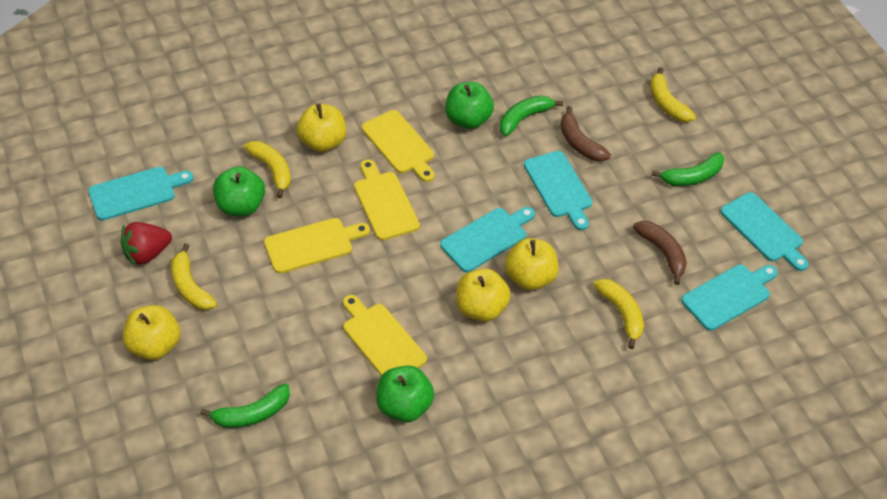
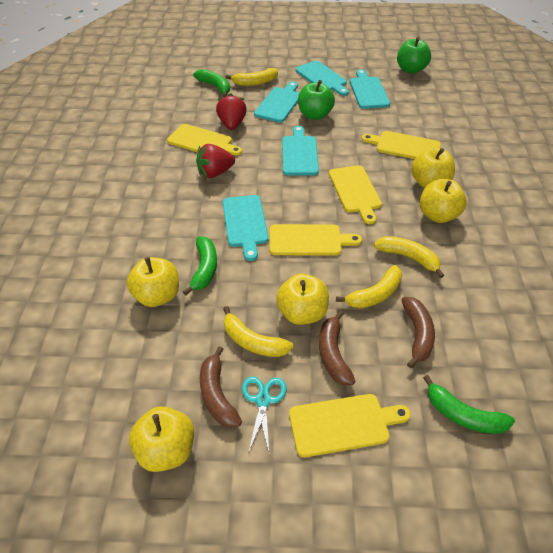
brown banana: 2 -> 3
green apple: 3 -> 2
red strawberry: 1 -> 2
turquoise scissors: 0 -> 1
yellow apple: 4 -> 5
yellow cutting board: 4 -> 5

